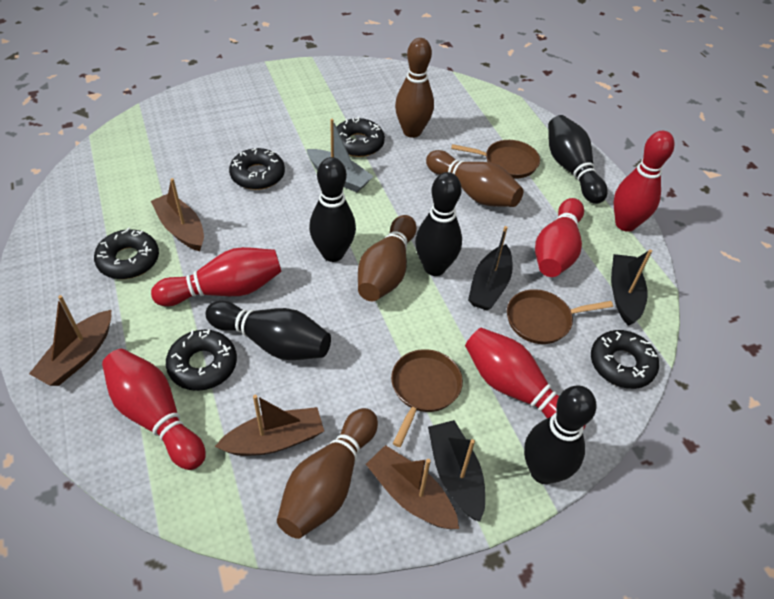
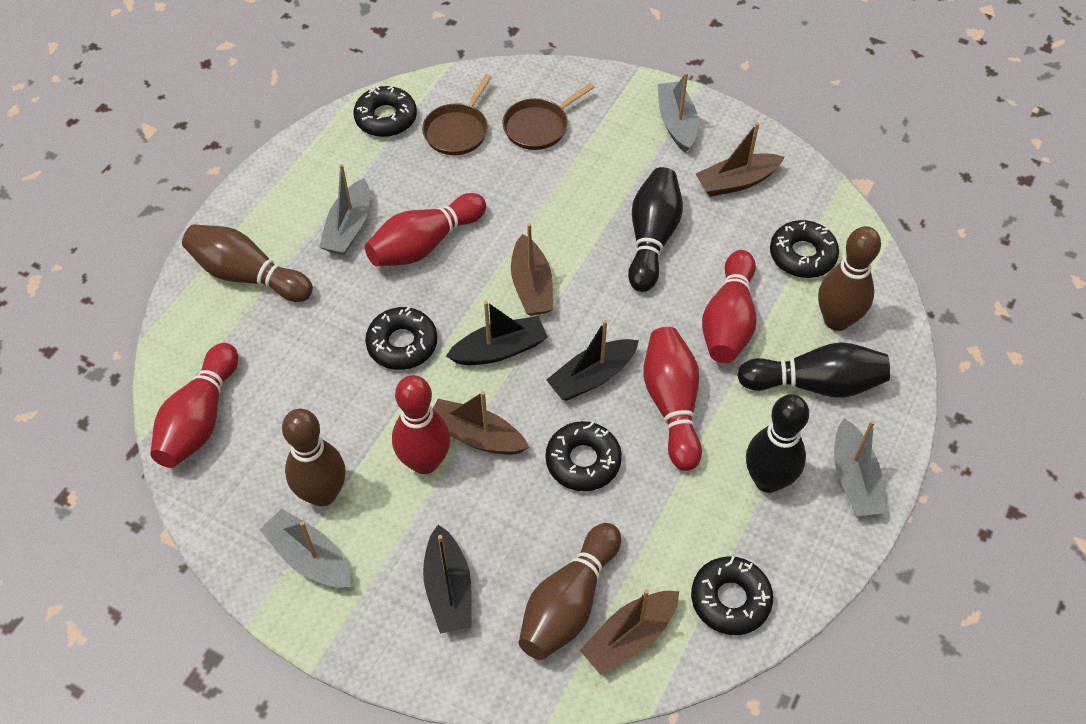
black bowling pin: 5 -> 3
brown pan: 3 -> 2
grey boat: 1 -> 4

